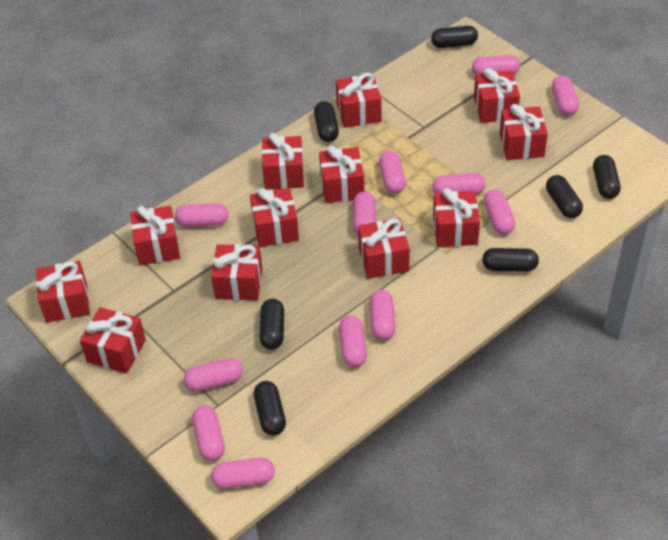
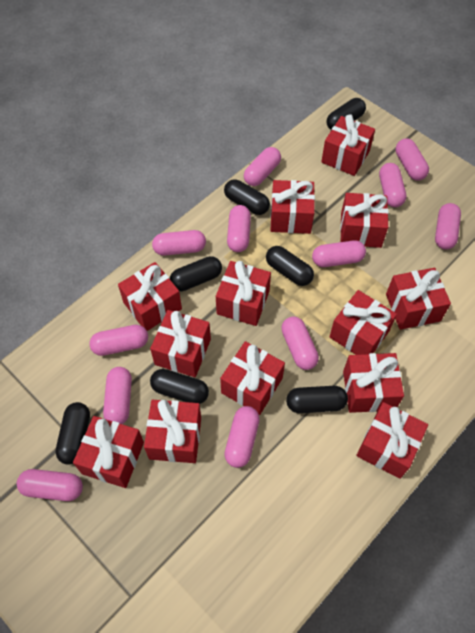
red gift: 12 -> 13

